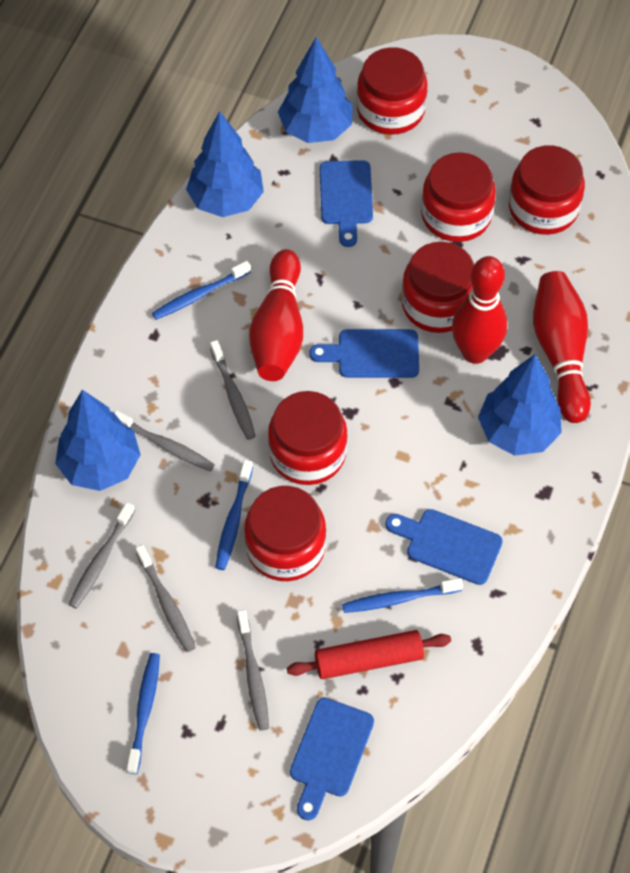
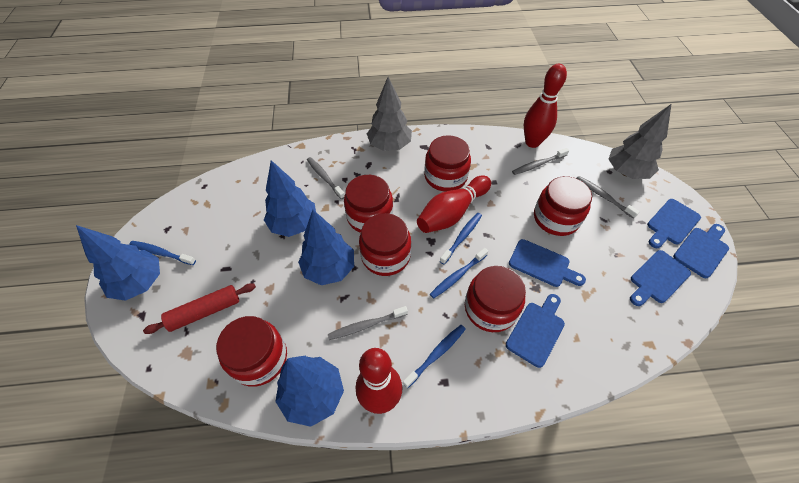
blue cutting board: 4 -> 5
grey toothbrush: 5 -> 4
grey tree: 0 -> 2

